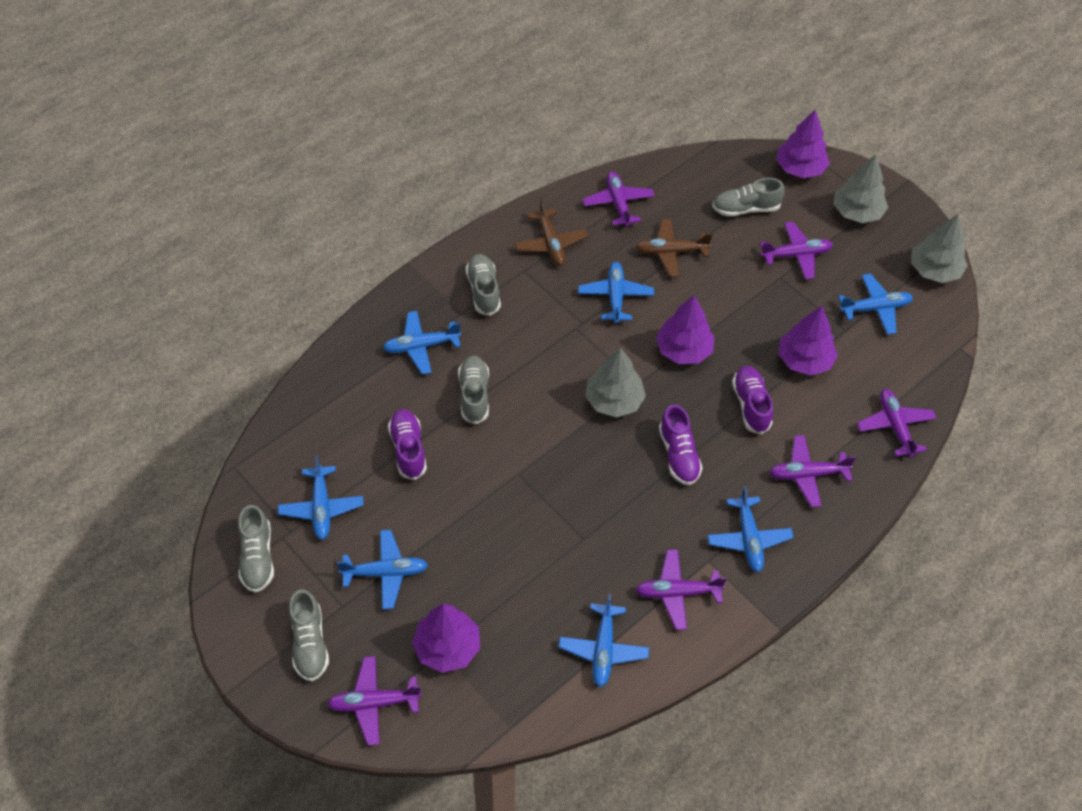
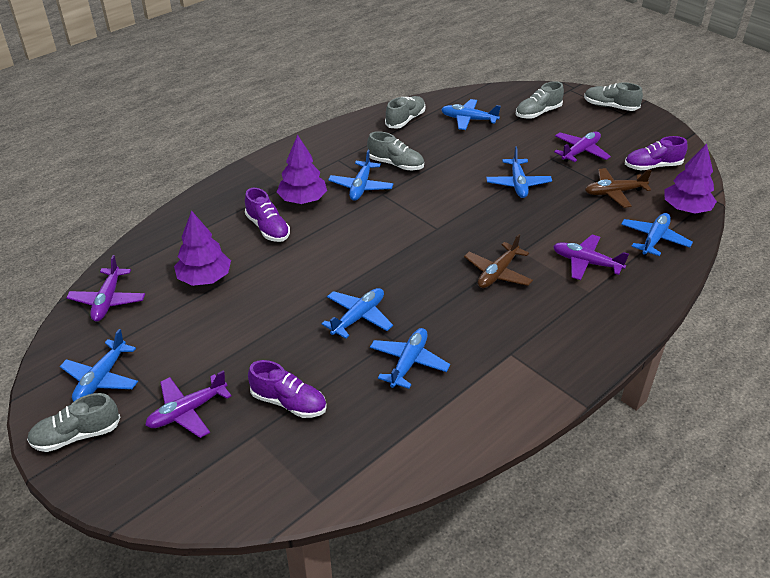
grey tree: 3 -> 0
purple plane: 6 -> 4
purple tree: 4 -> 3

